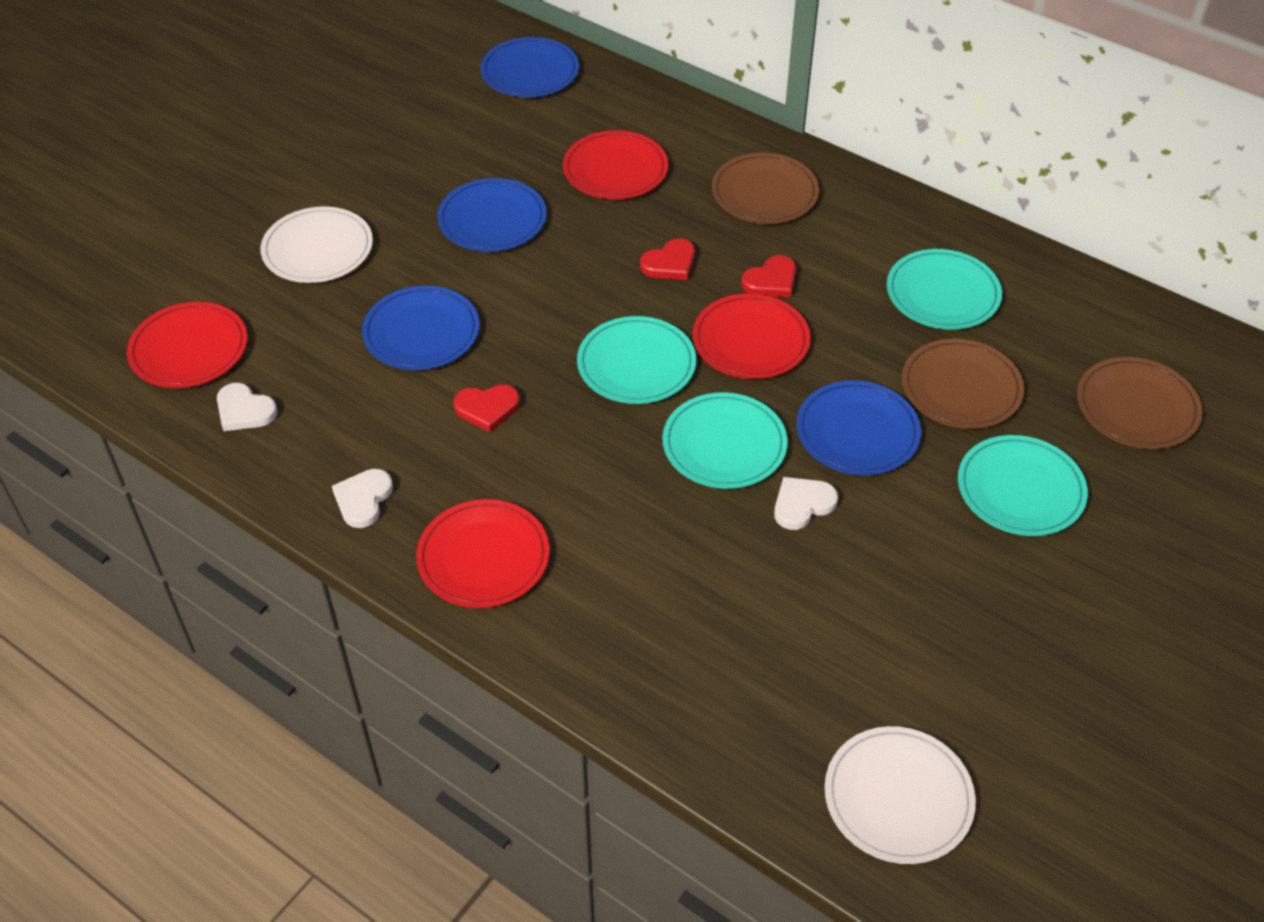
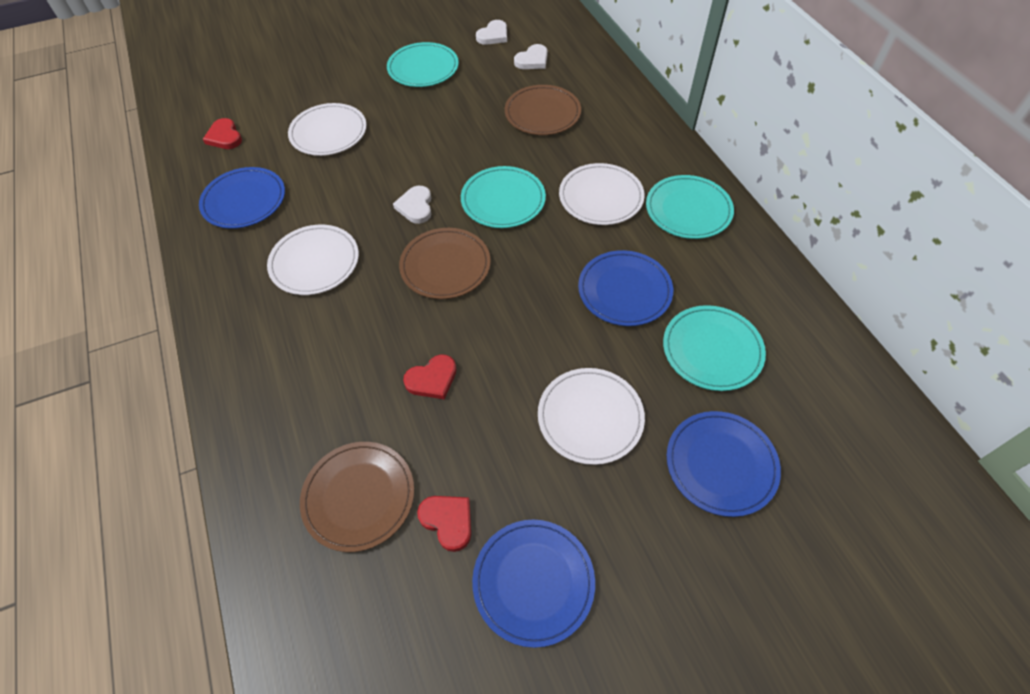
red plate: 4 -> 0
white plate: 2 -> 4

